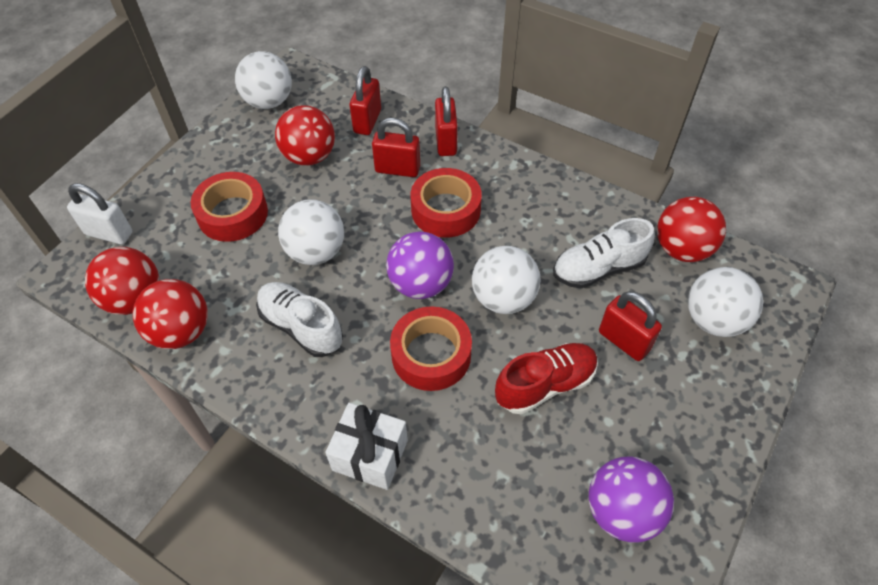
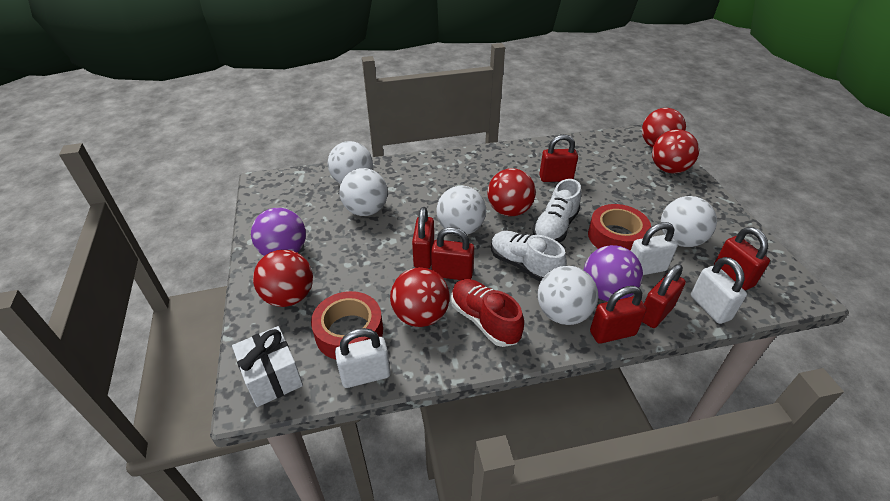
red ball: 4 -> 5
red padlock: 4 -> 6
red tape: 3 -> 2
white ball: 4 -> 5
white padlock: 1 -> 3

